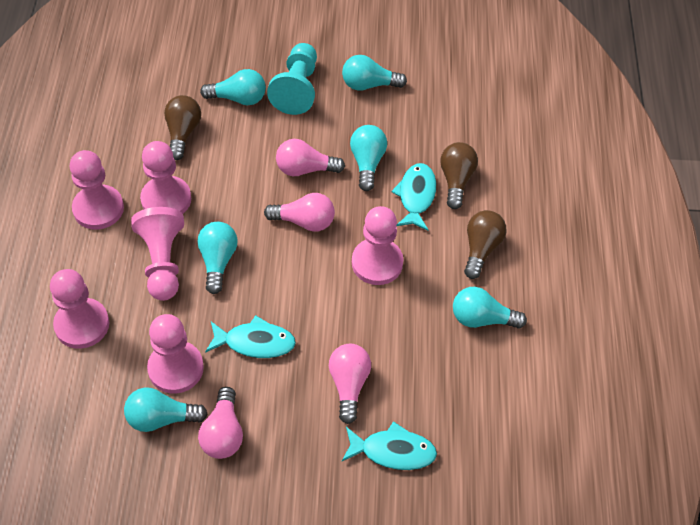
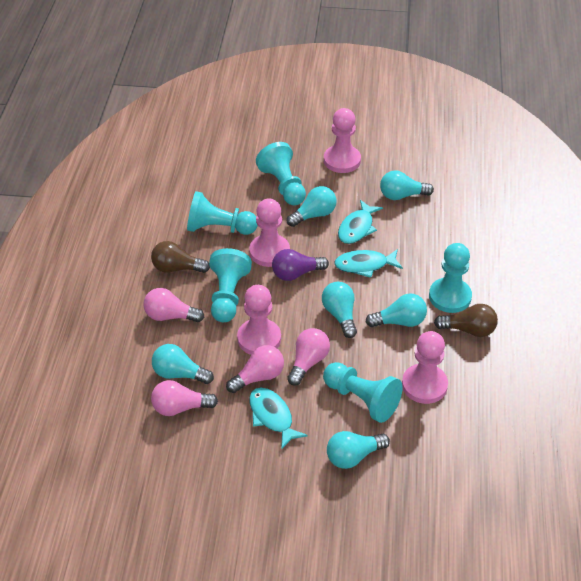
brown light bulb: 3 -> 2
pink pawn: 6 -> 4
purple light bulb: 0 -> 1
turquoise pawn: 1 -> 5

